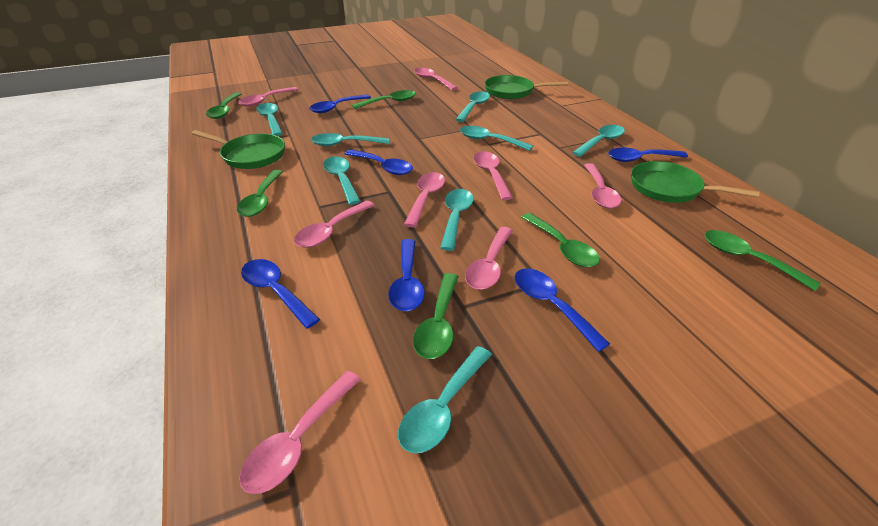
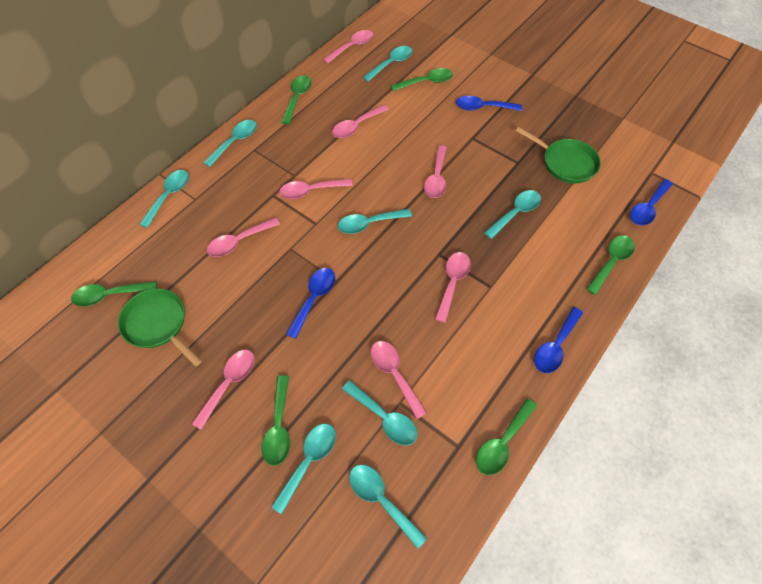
blue spoon: 6 -> 4
green pan: 3 -> 2

